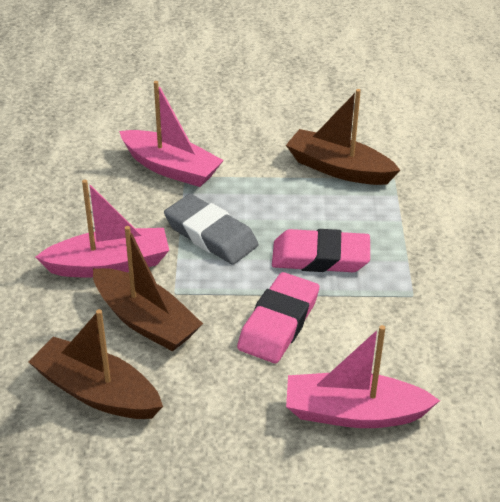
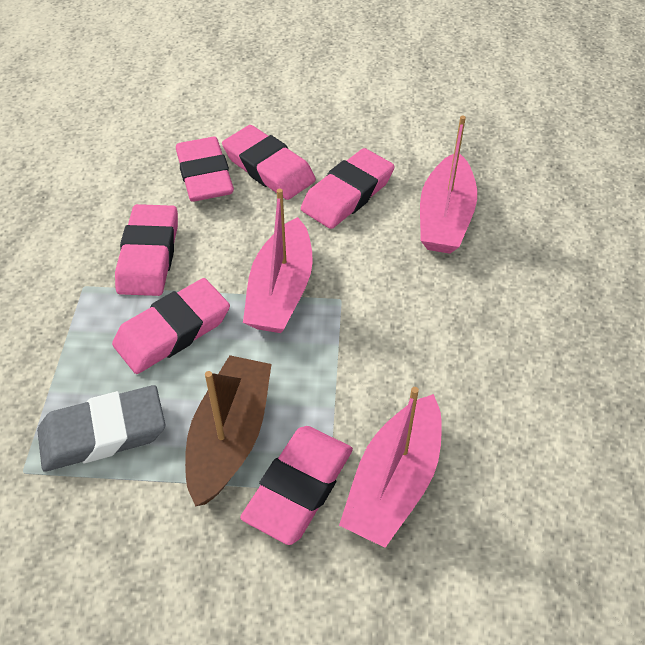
brown boat: 3 -> 1
pink eraser: 2 -> 6

